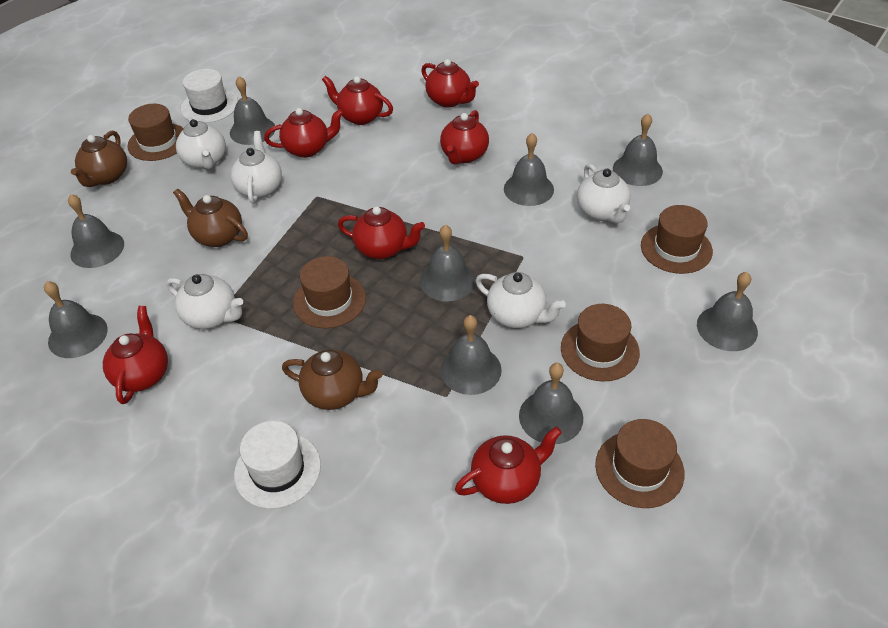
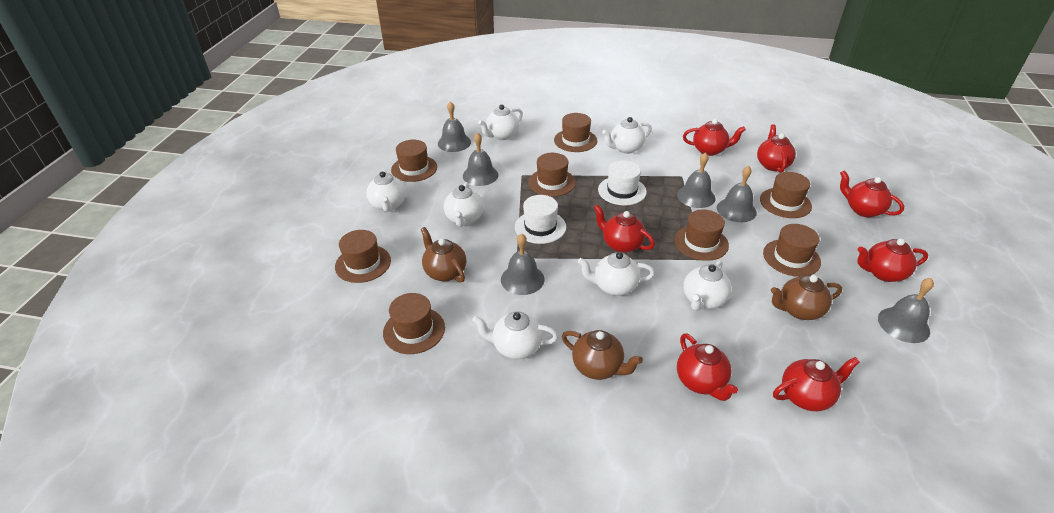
brown hat: 5 -> 8
grey bell: 9 -> 6
white teapot: 5 -> 7

